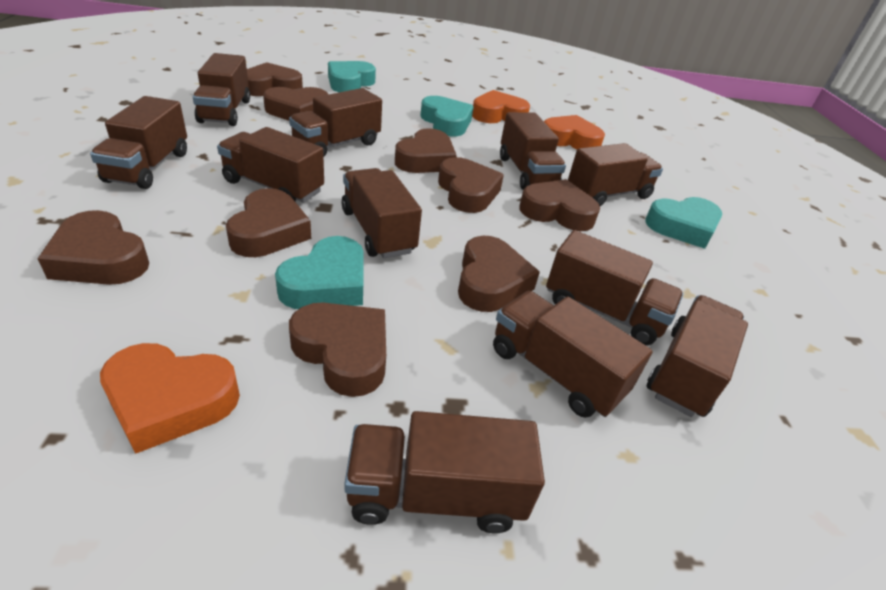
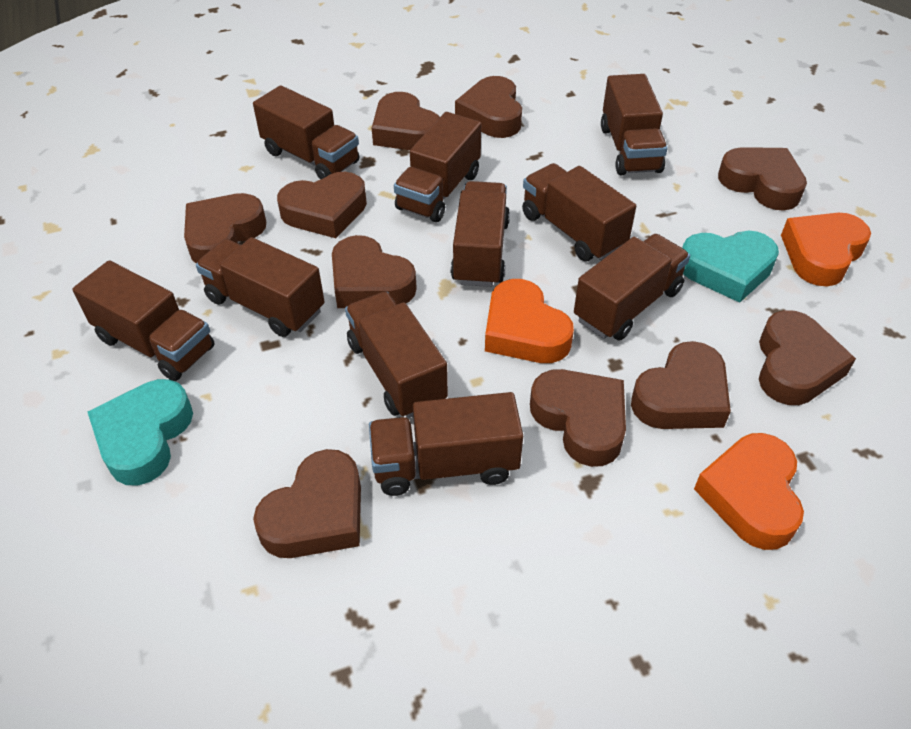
brown heart: 9 -> 10
brown truck: 11 -> 10
turquoise heart: 4 -> 2

